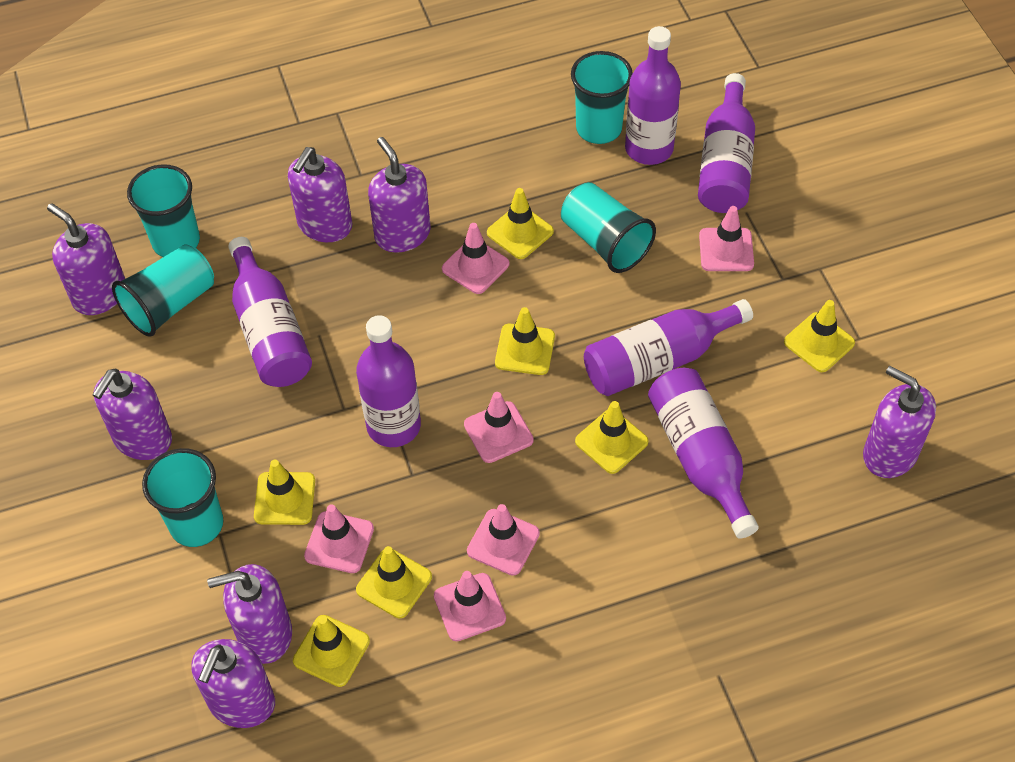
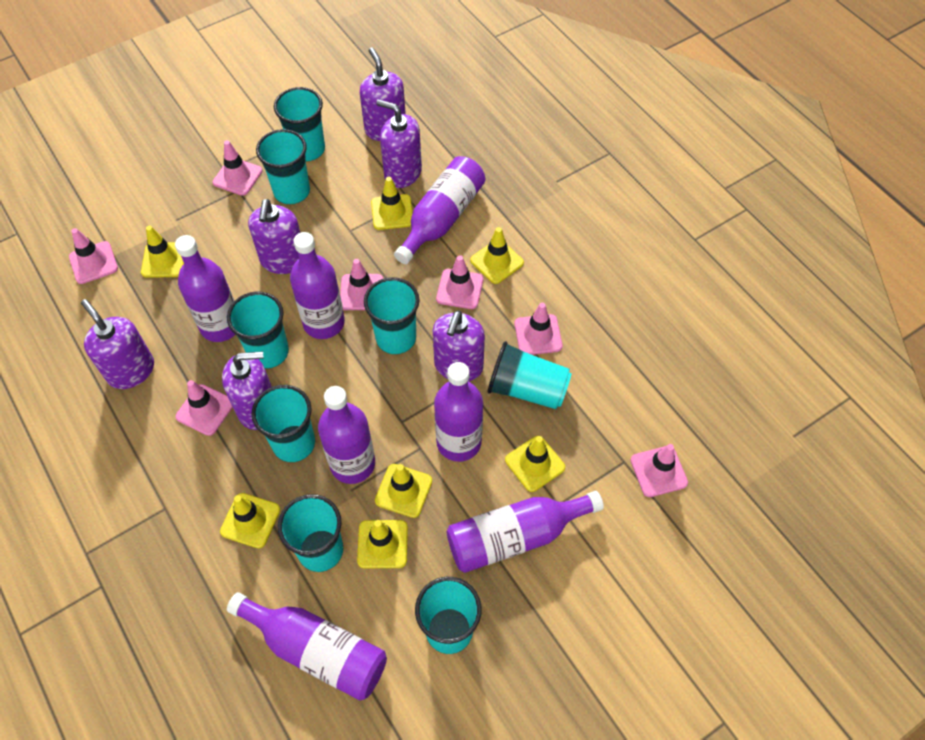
pink traffic cone: 6 -> 7
purple bottle: 6 -> 7
purple soap dispenser: 7 -> 6
turquoise cup: 5 -> 8

